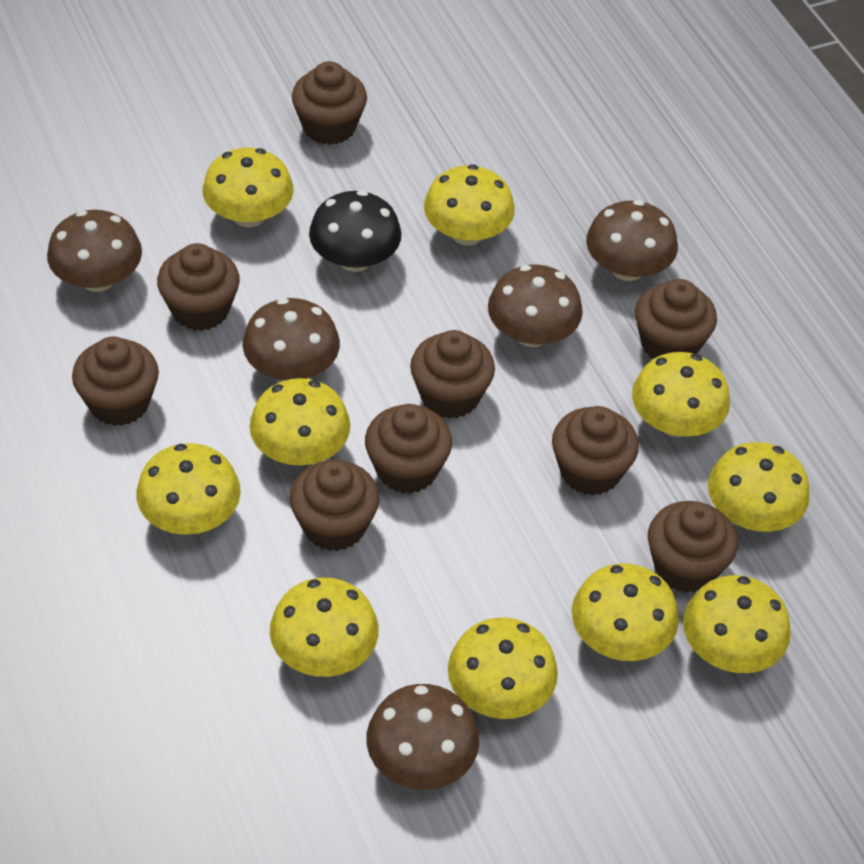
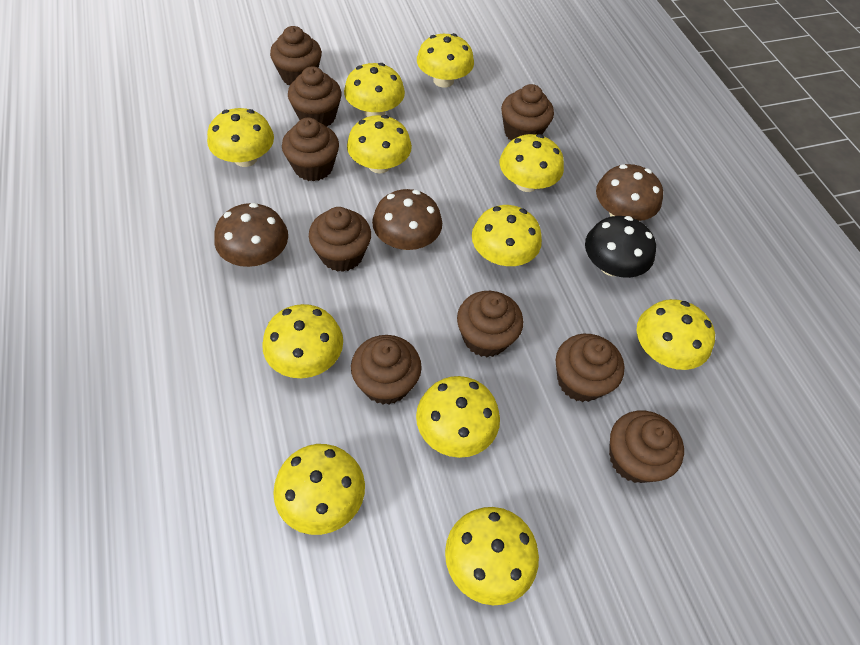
brown mushroom: 5 -> 3
yellow mushroom: 10 -> 11

